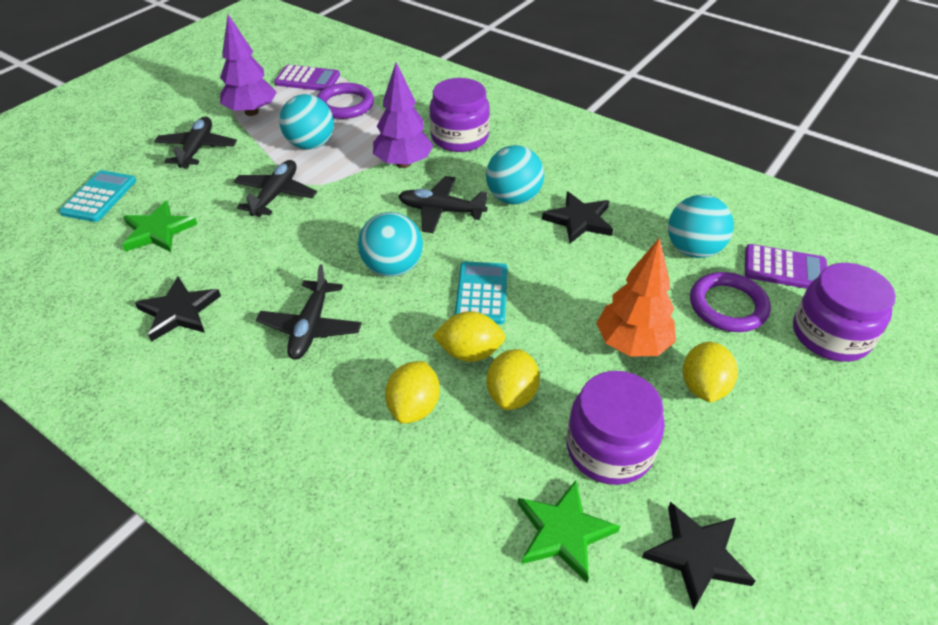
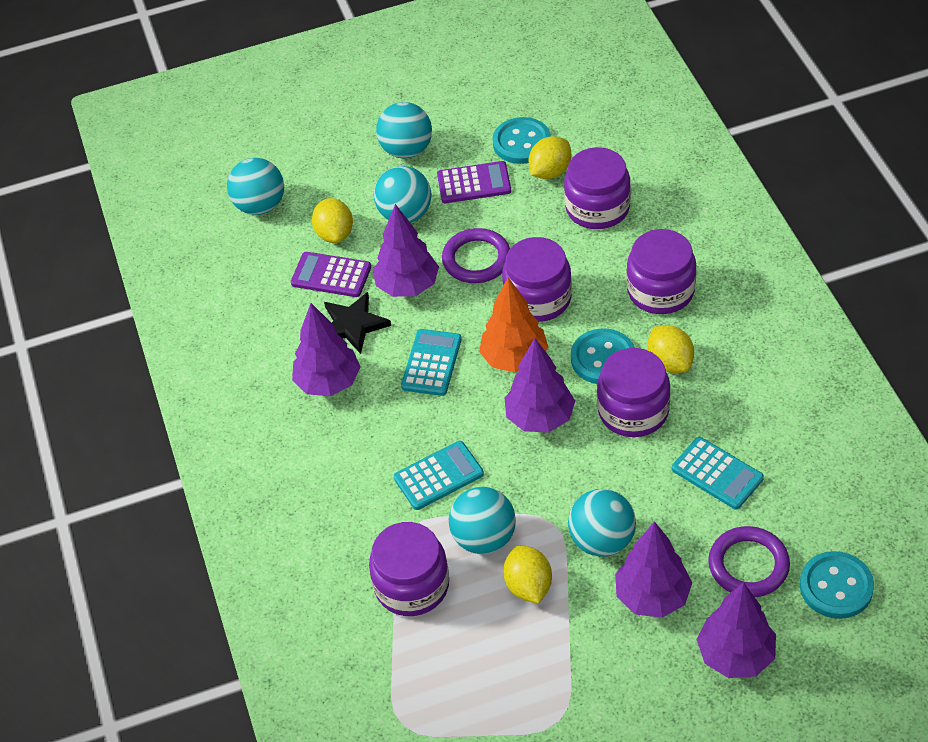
black plane: 4 -> 0
black star: 3 -> 1
green star: 2 -> 0
purple jar: 3 -> 5
purple tree: 2 -> 5
turquoise ball: 4 -> 5
turquoise button: 0 -> 3
turquoise calculator: 2 -> 3

